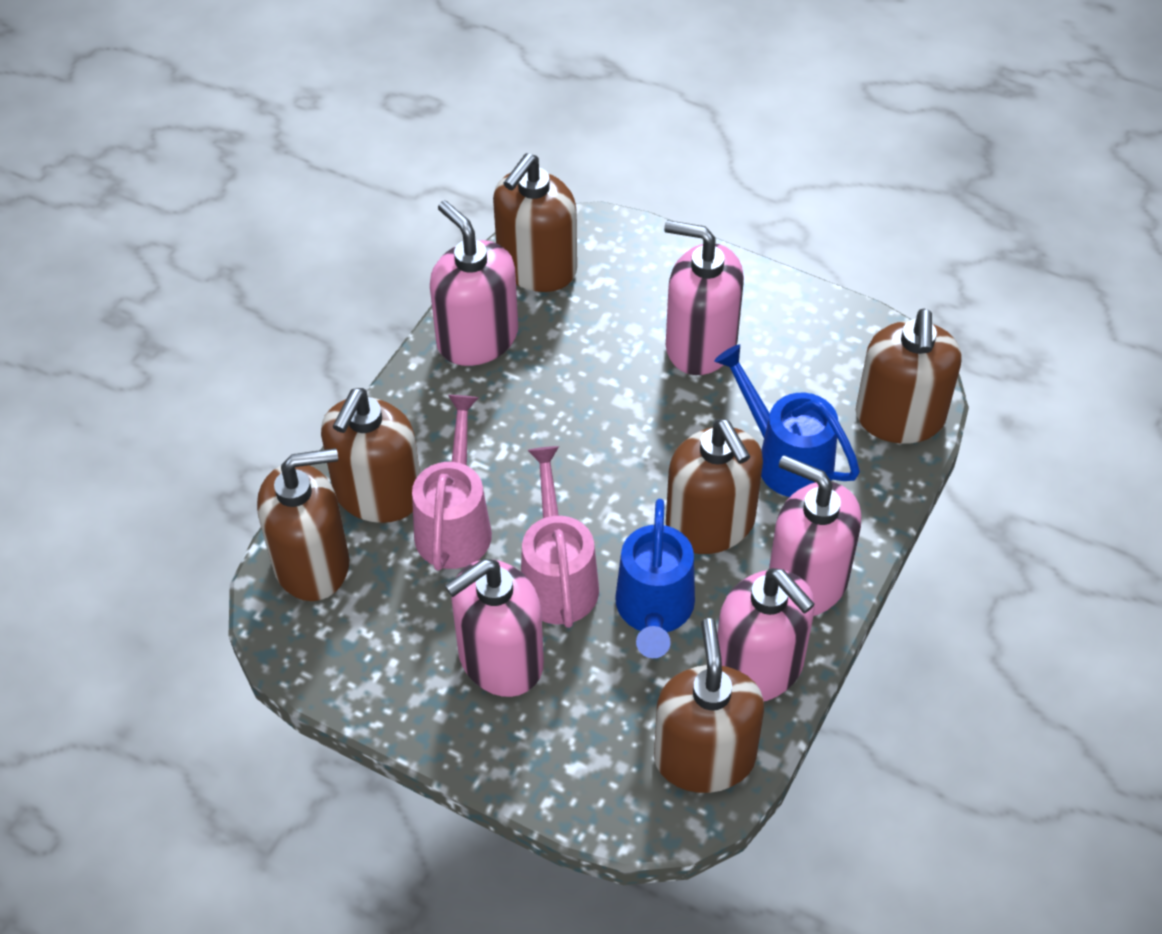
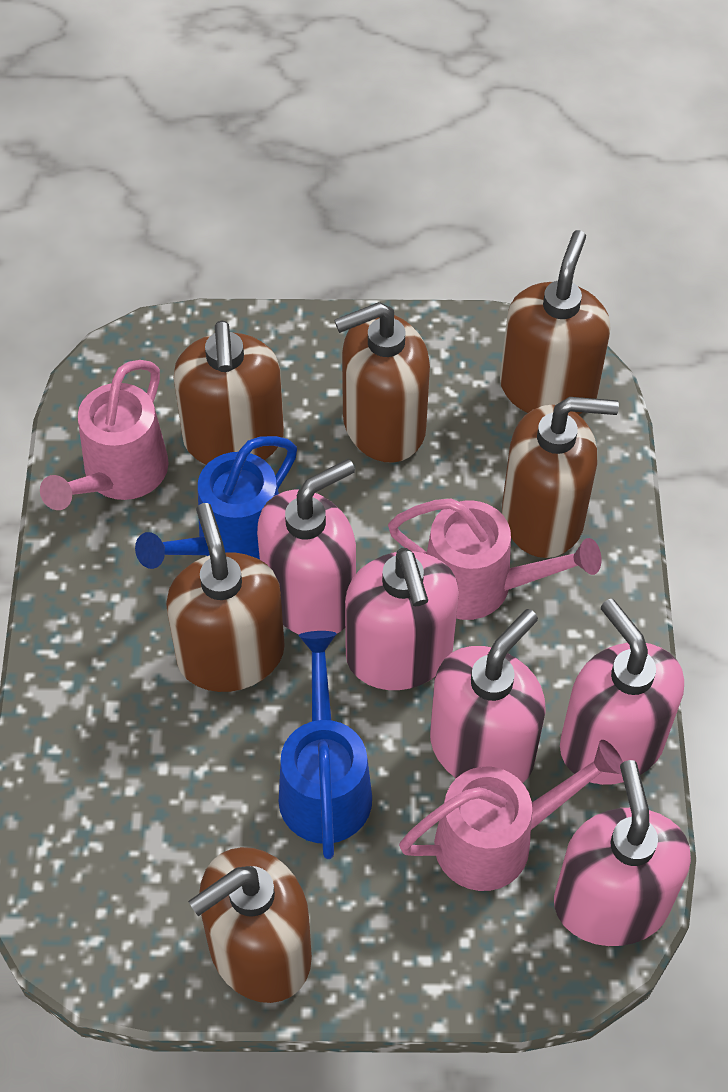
pink watering can: 2 -> 3

